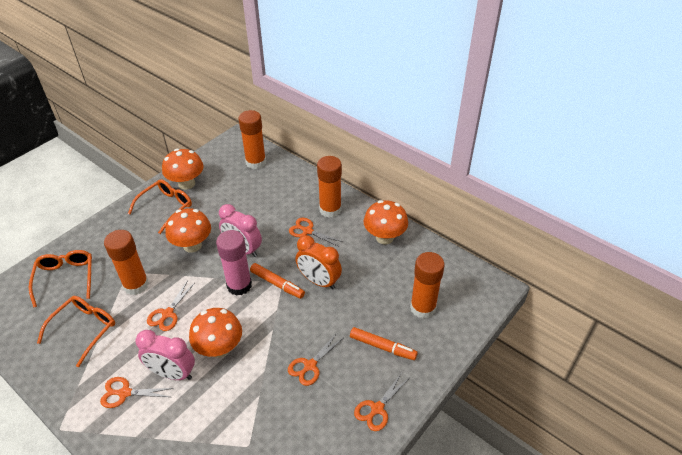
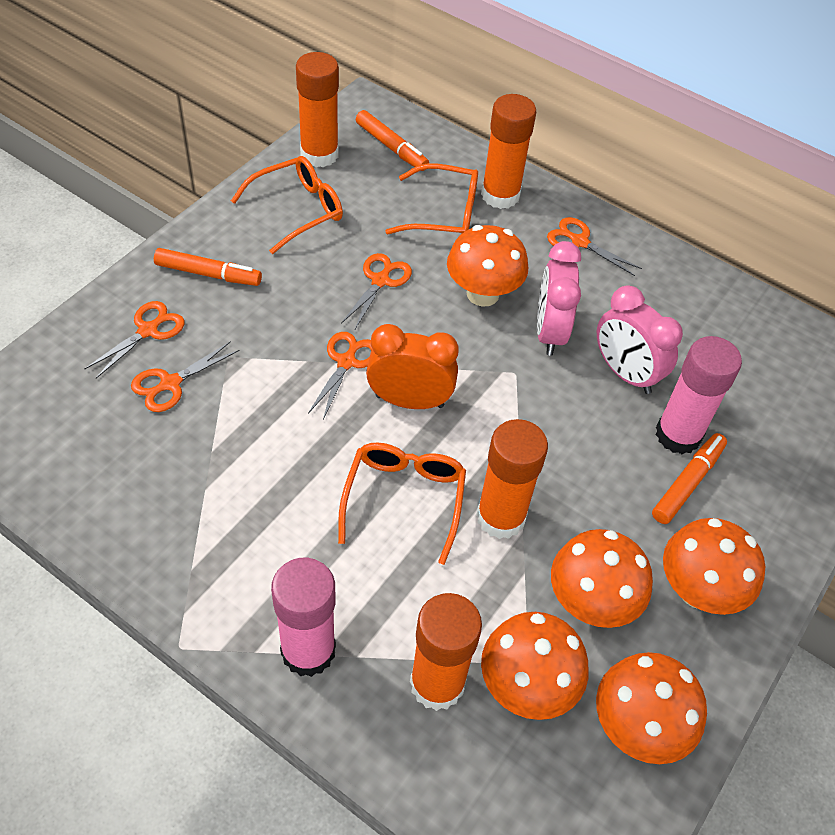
orange marker: 2 -> 3
orange mushroom: 4 -> 5
pink glue stick: 1 -> 2

